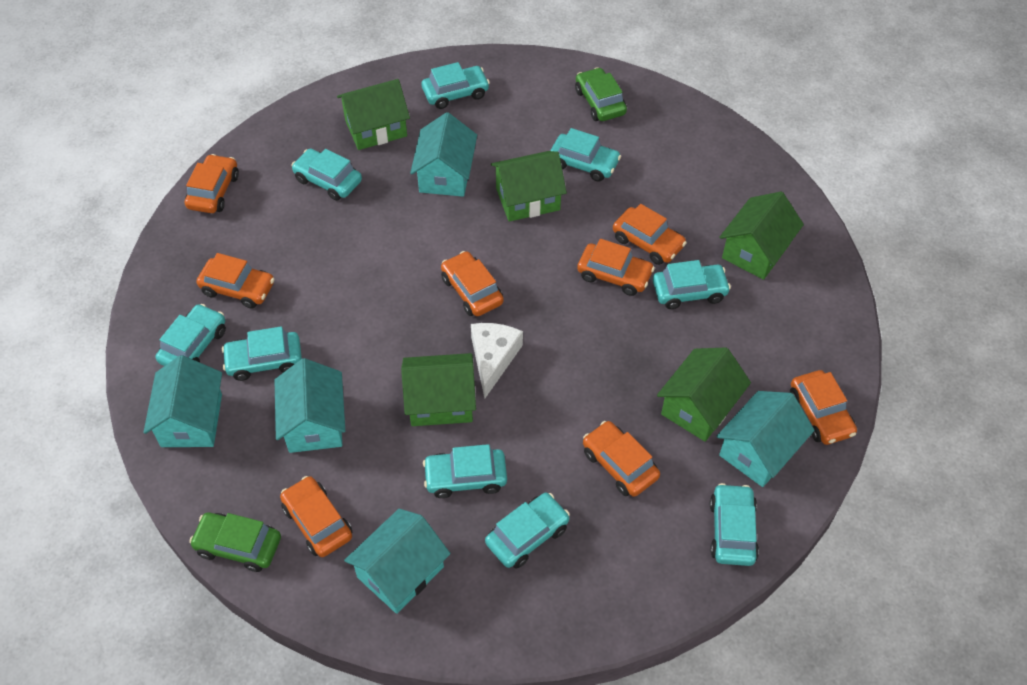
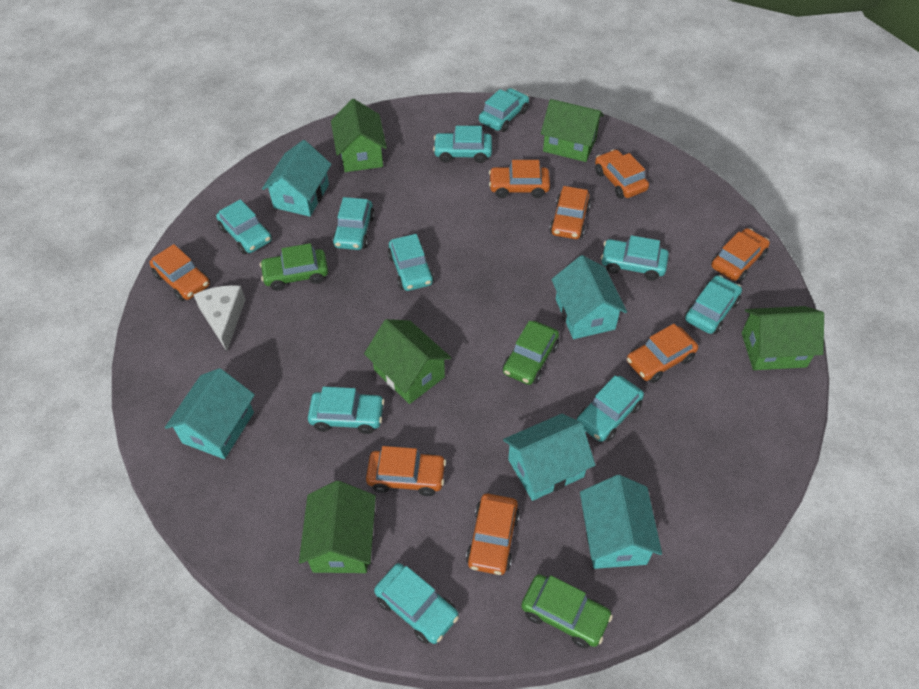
green car: 2 -> 3
turquoise car: 9 -> 10

